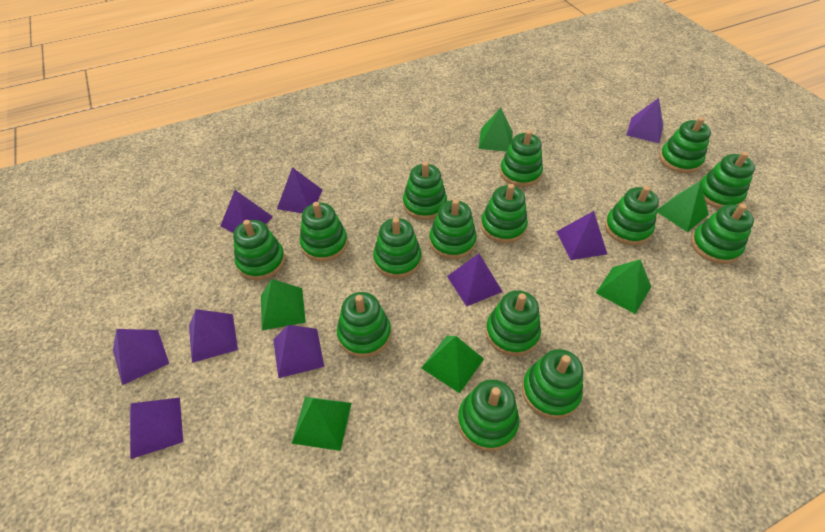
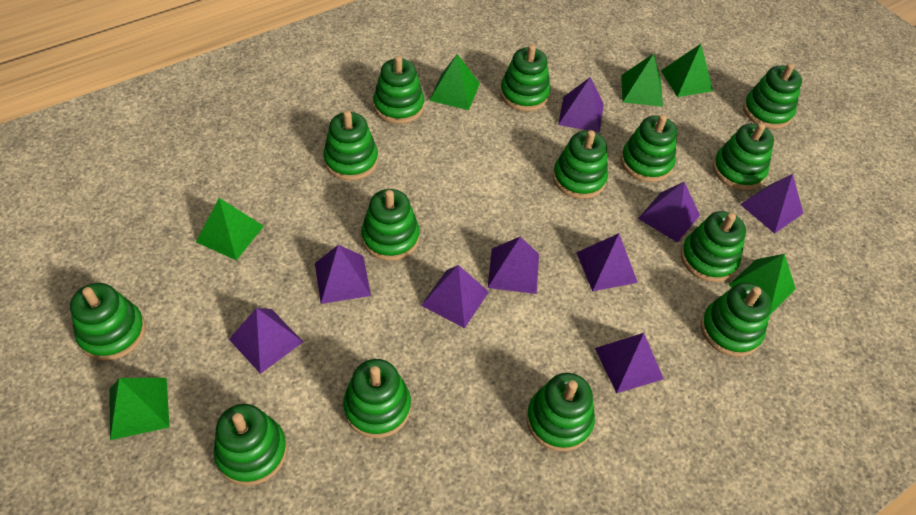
green stacking toy: 15 -> 14

